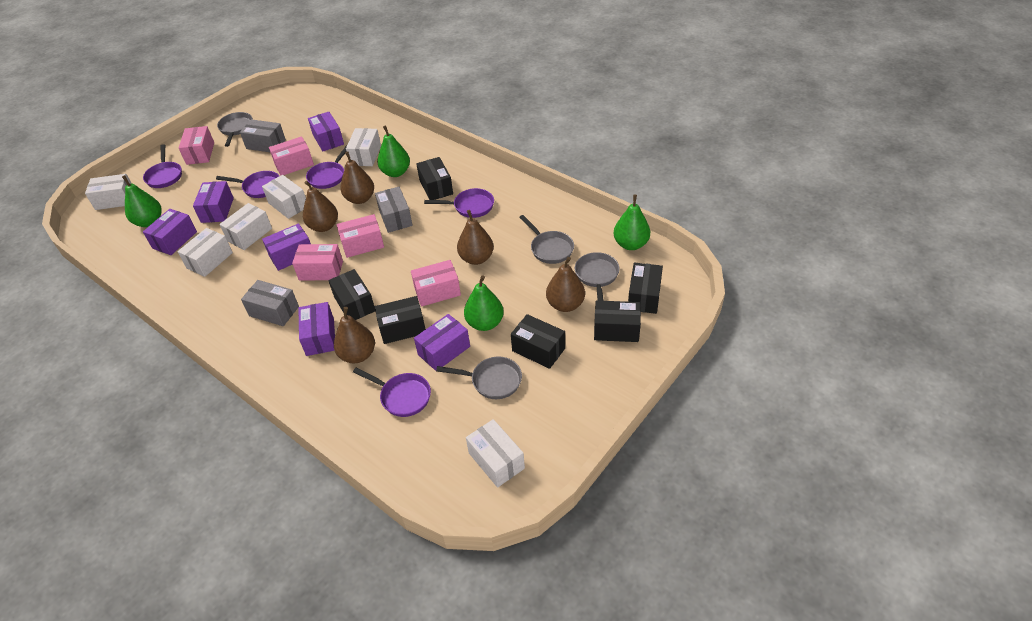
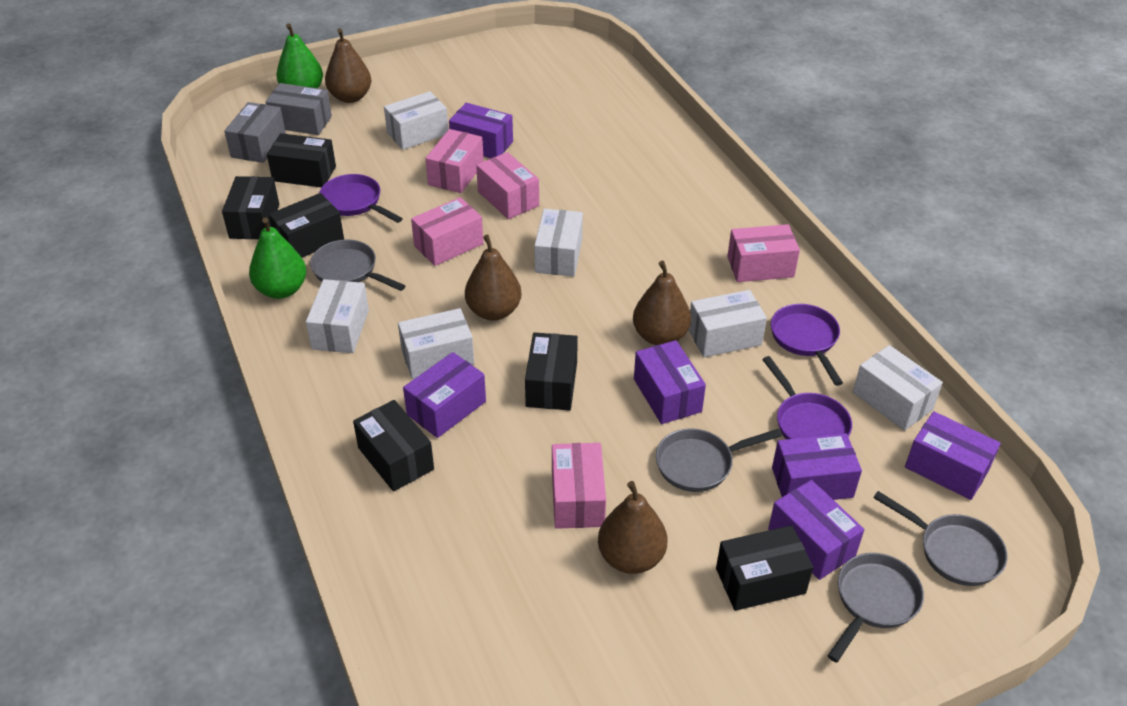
brown pear: 5 -> 4
green pear: 4 -> 2
grey box: 3 -> 2
purple pan: 5 -> 3

